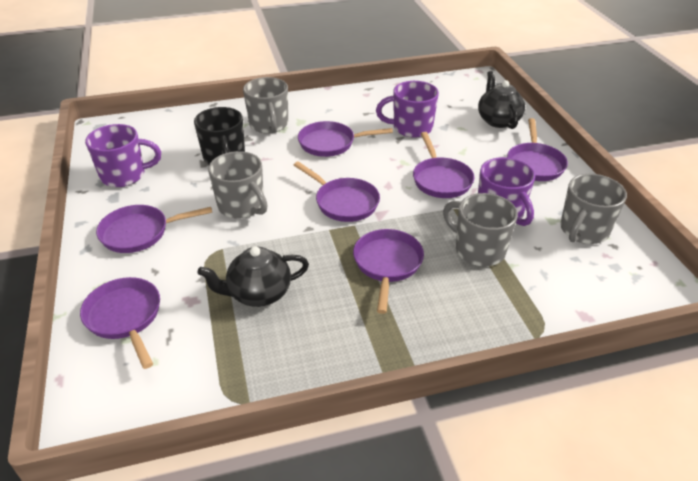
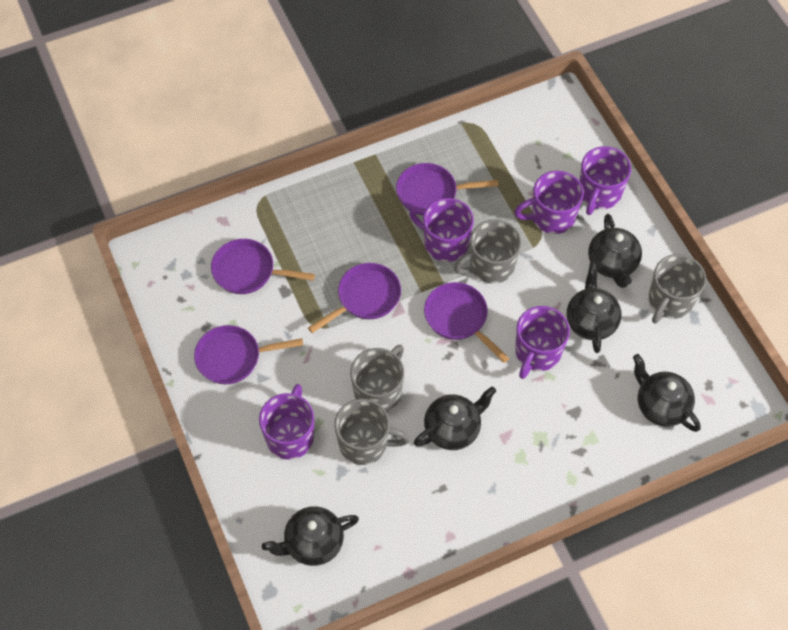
black mug: 1 -> 0
black teapot: 2 -> 5
purple mug: 3 -> 5
purple pan: 7 -> 5

